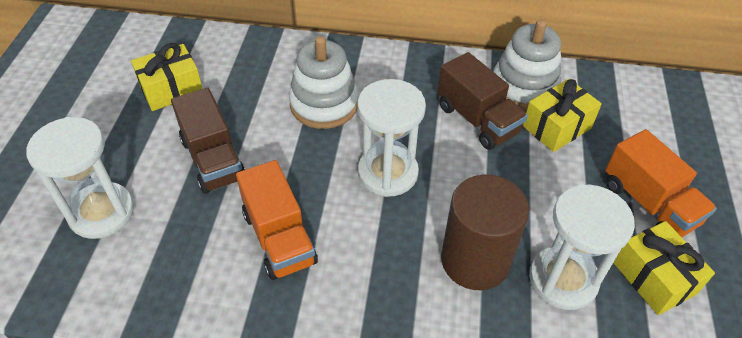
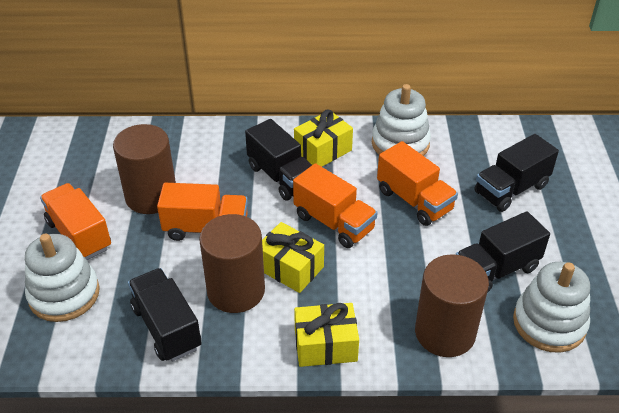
black truck: 0 -> 4
brown cylinder: 1 -> 3
brown truck: 2 -> 0
orange truck: 2 -> 4
white hourglass: 3 -> 0
white stacking toy: 2 -> 3

